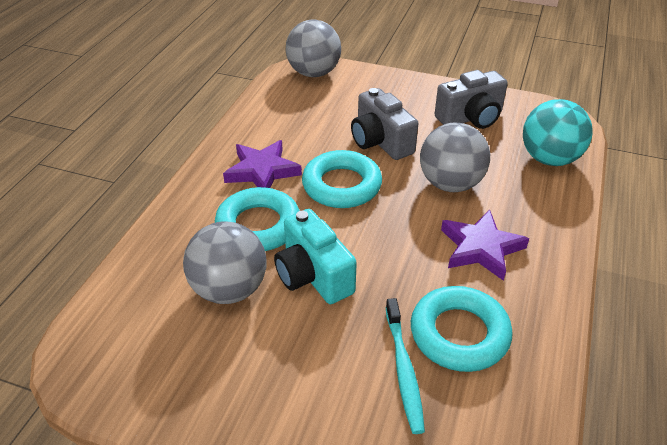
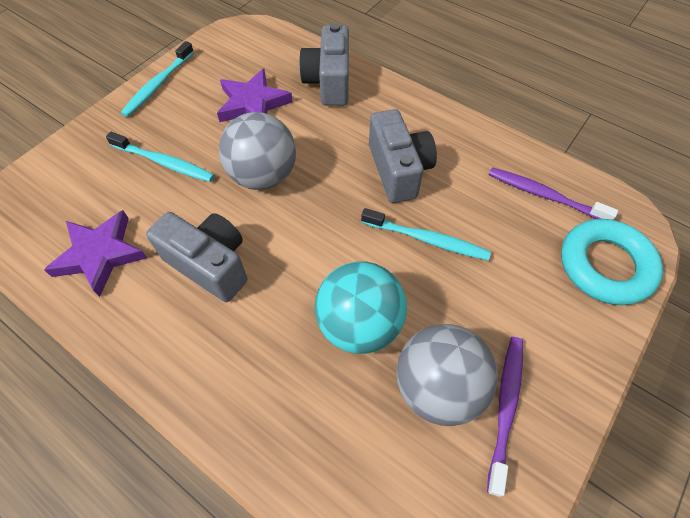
grey ball: 3 -> 2
grey camera: 2 -> 3
purple toothbrush: 0 -> 2
turquoise camera: 1 -> 0
turquoise ring: 3 -> 1
turquoise toothbrush: 1 -> 3

